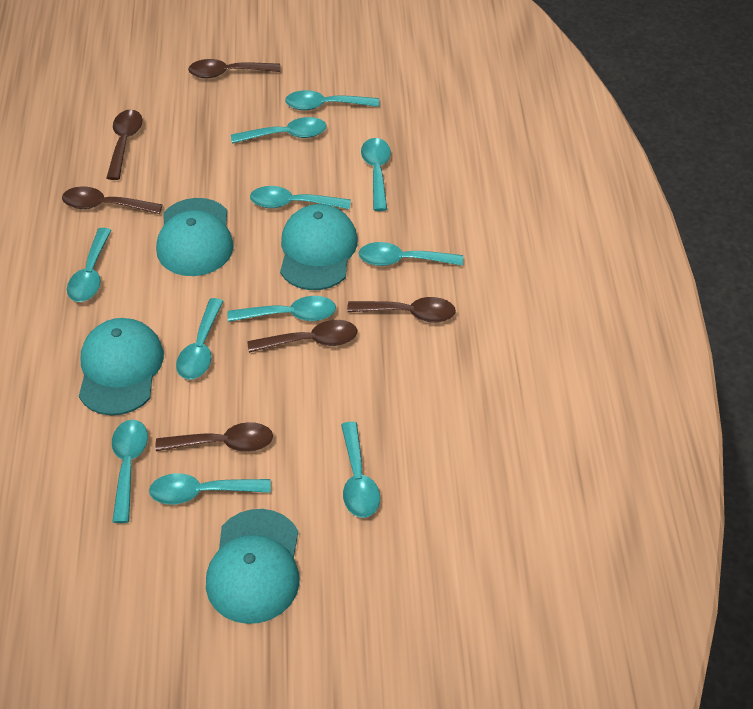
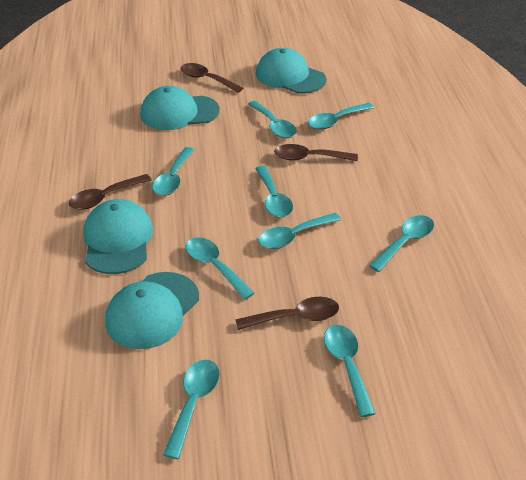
brown spoon: 6 -> 4
turquoise spoon: 11 -> 9

